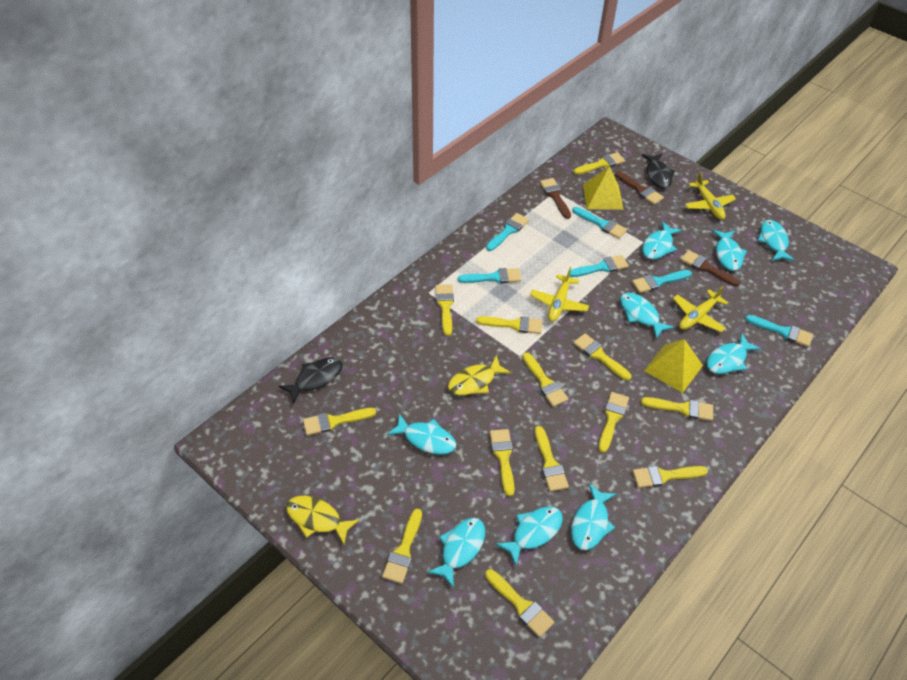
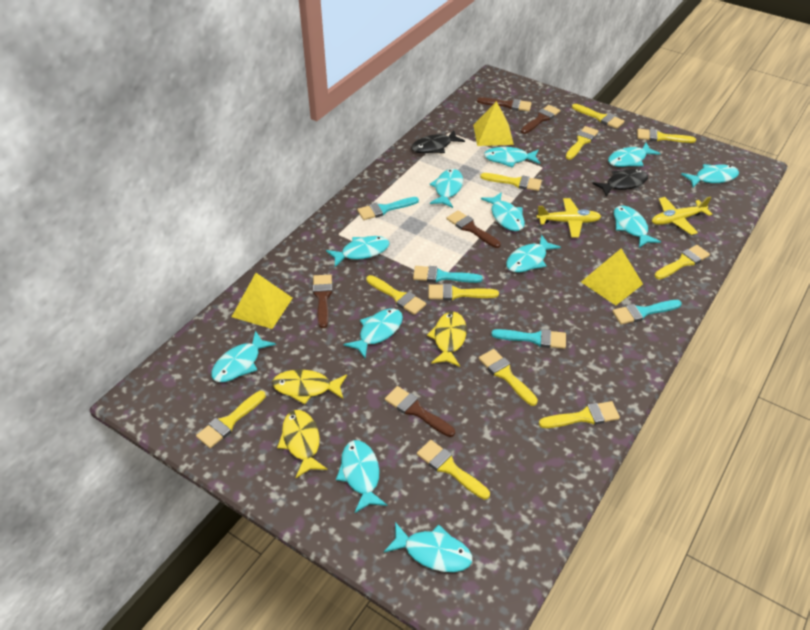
brown brush: 3 -> 5
turquoise brush: 6 -> 4
turquoise fish: 9 -> 12
yellow brush: 13 -> 11
yellow fish: 2 -> 3
yellow plane: 3 -> 2
yellow pyramid: 2 -> 3

